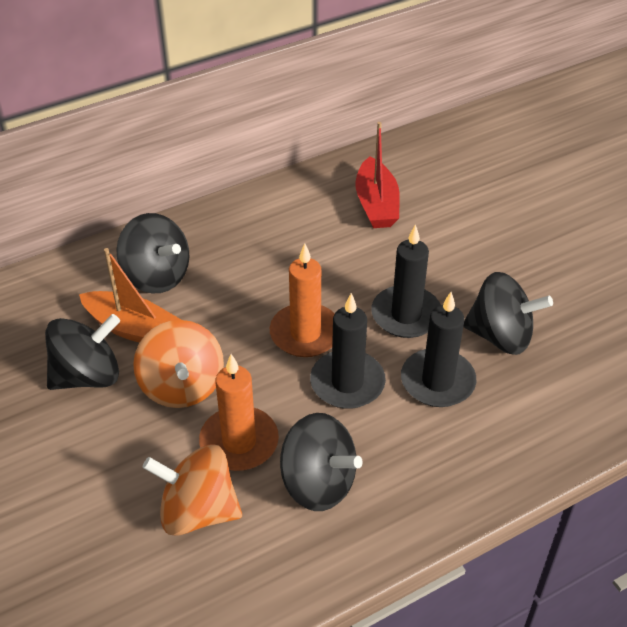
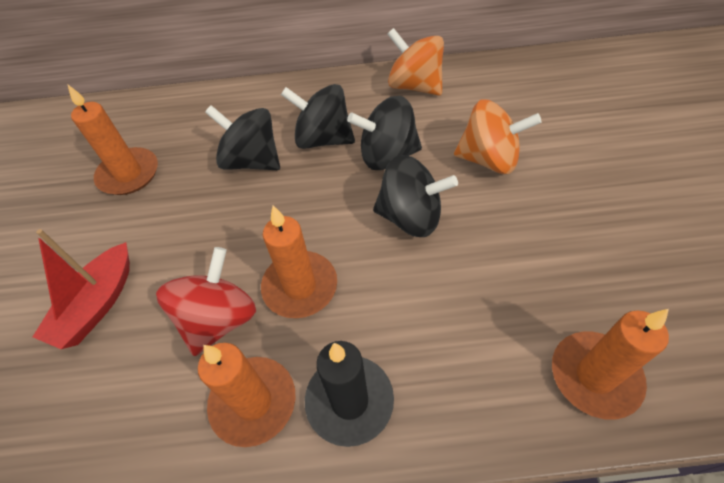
black candle: 3 -> 1
orange boat: 1 -> 0
orange candle: 2 -> 4
red spinning top: 0 -> 1

